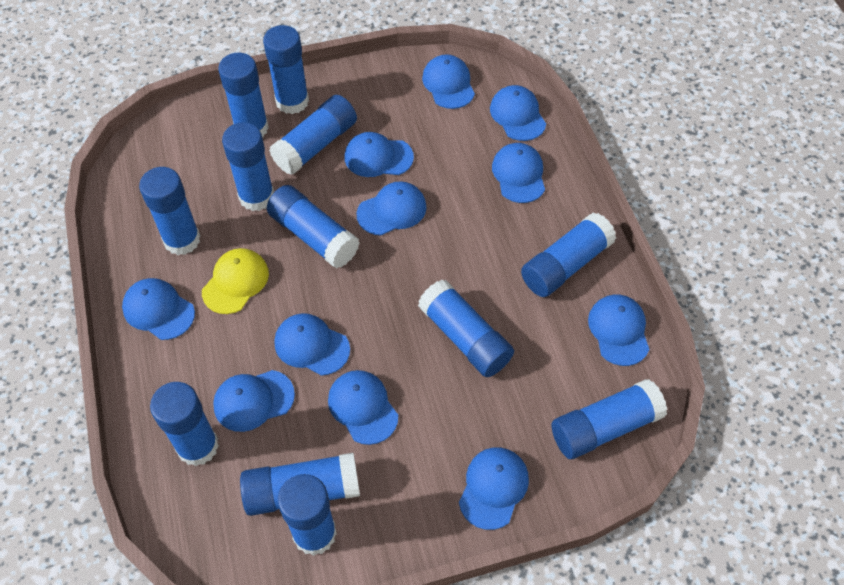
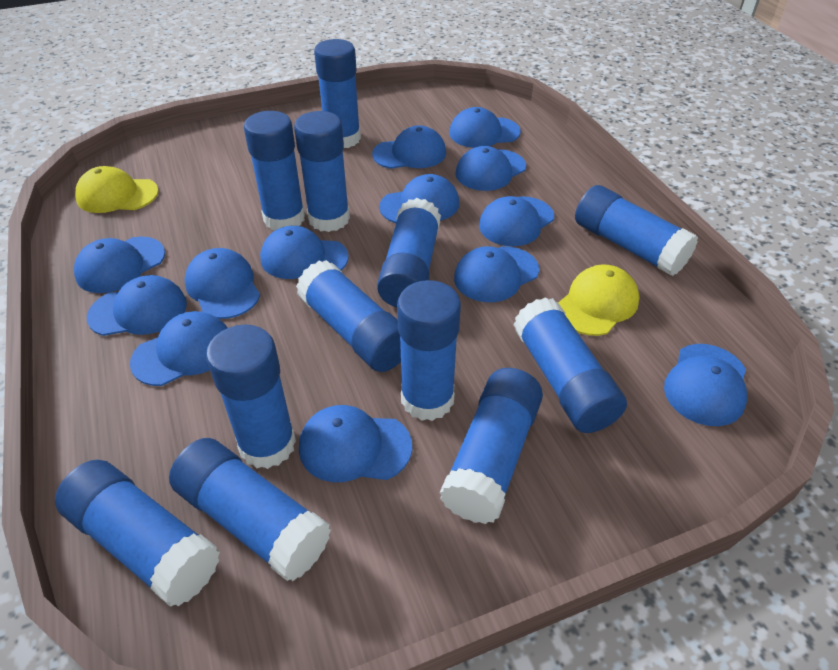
blue cap: 11 -> 13
yellow cap: 1 -> 2

